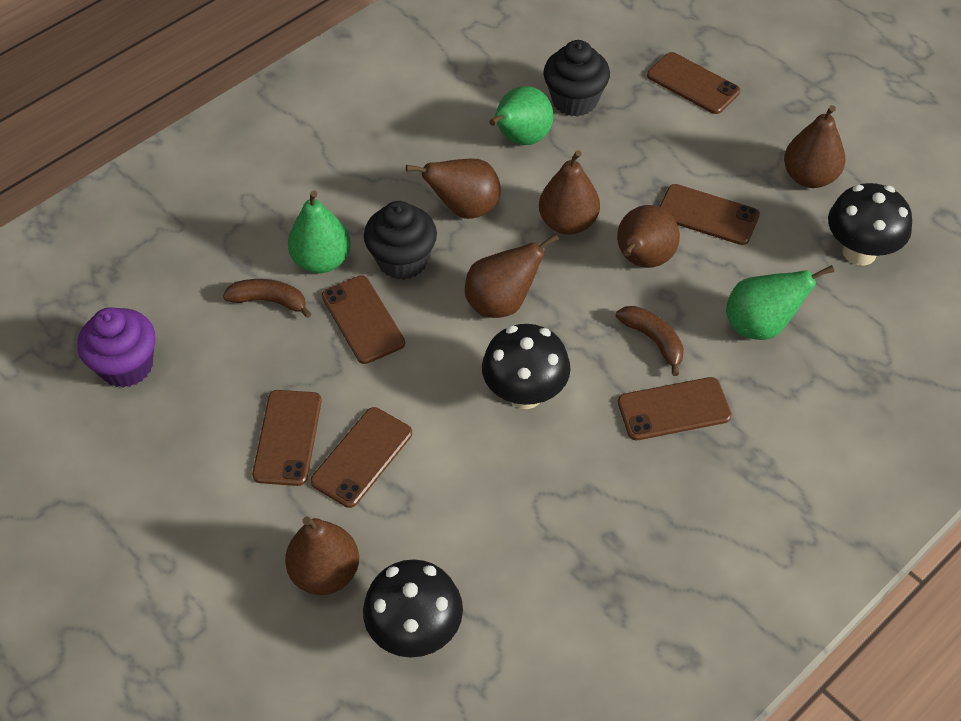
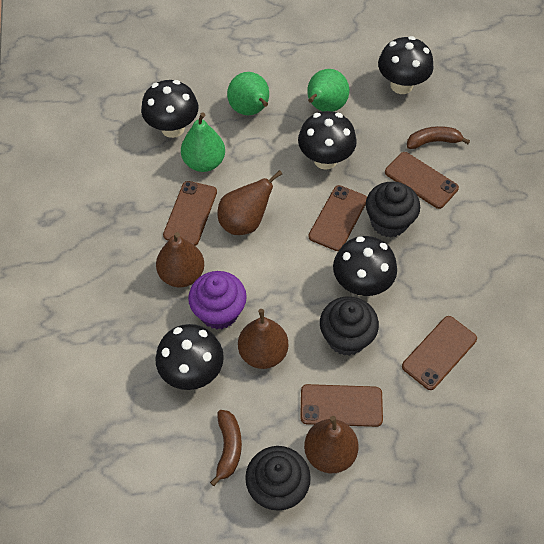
black cupcake: 2 -> 3
black mushroom: 3 -> 5
brown pear: 6 -> 4
brown phone: 6 -> 5

